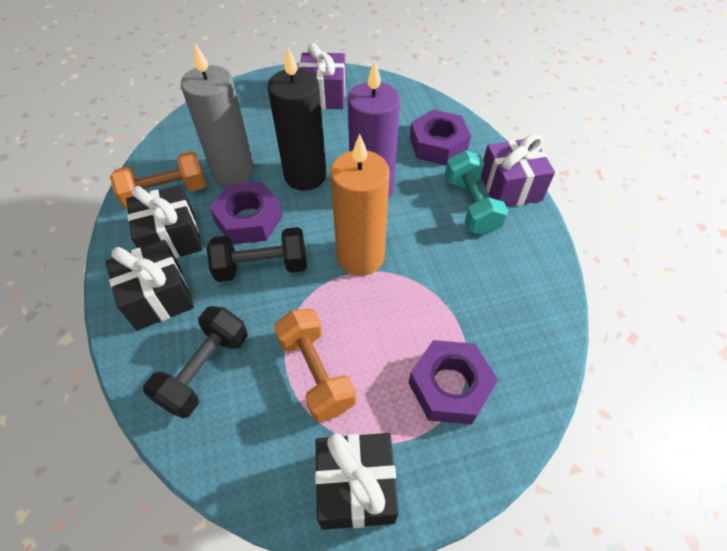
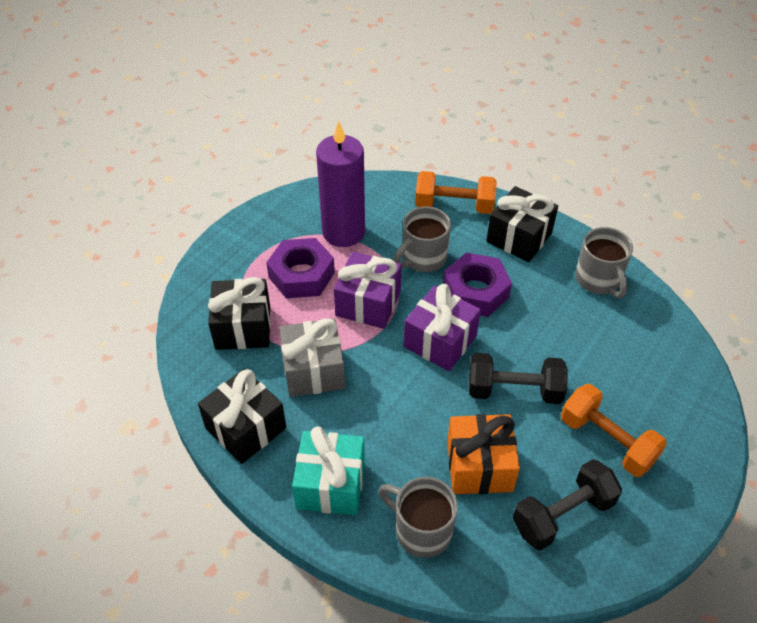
black candle: 1 -> 0
grey candle: 1 -> 0
grey gift: 0 -> 1
grey mug: 0 -> 3
orange candle: 1 -> 0
orange gift: 0 -> 1
purple nut: 3 -> 2
turquoise dumbbell: 1 -> 0
turquoise gift: 0 -> 1

